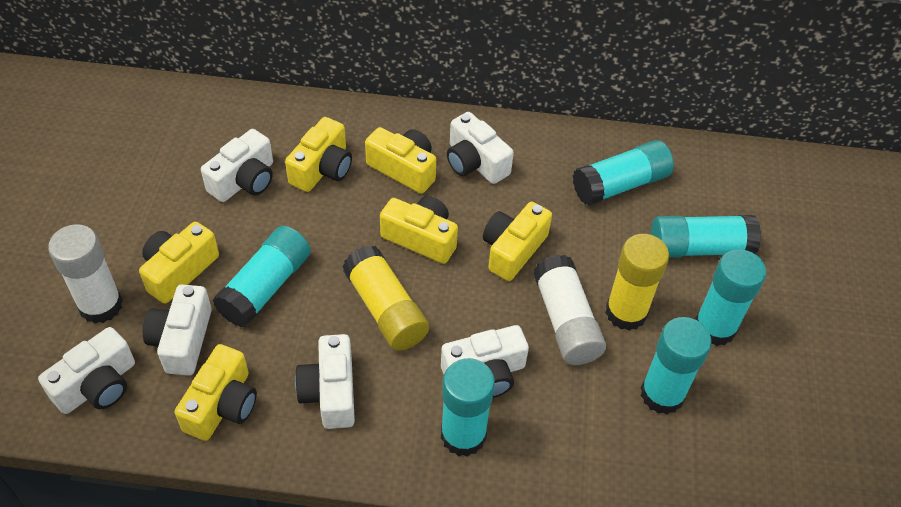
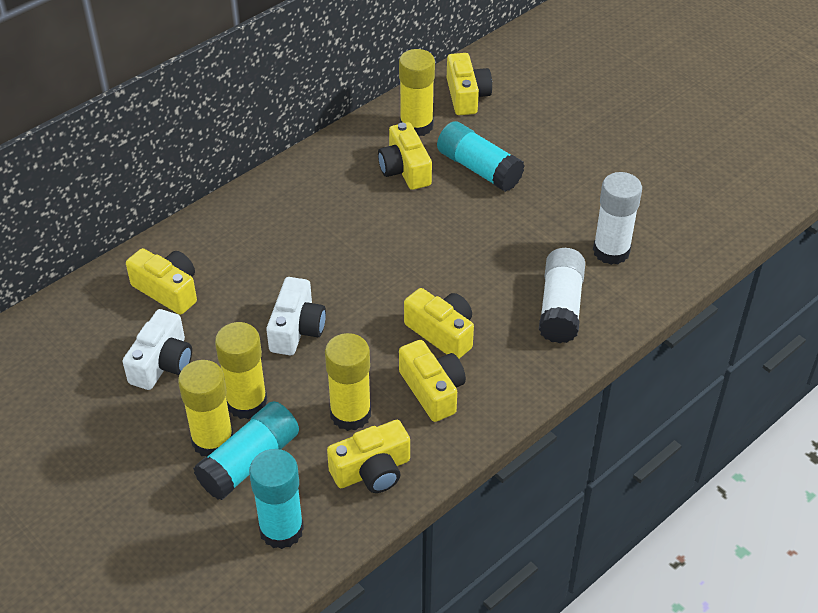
turquoise glue stick: 6 -> 3
white camera: 6 -> 2
yellow glue stick: 2 -> 4

